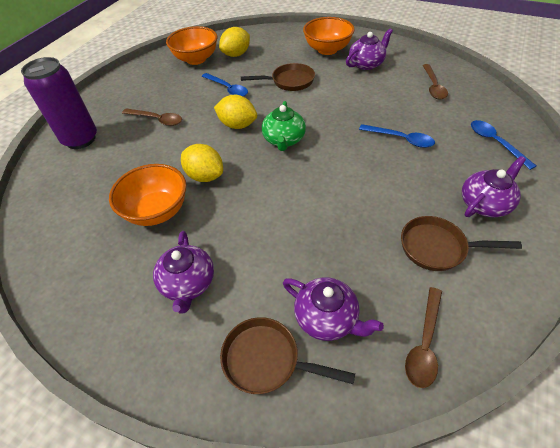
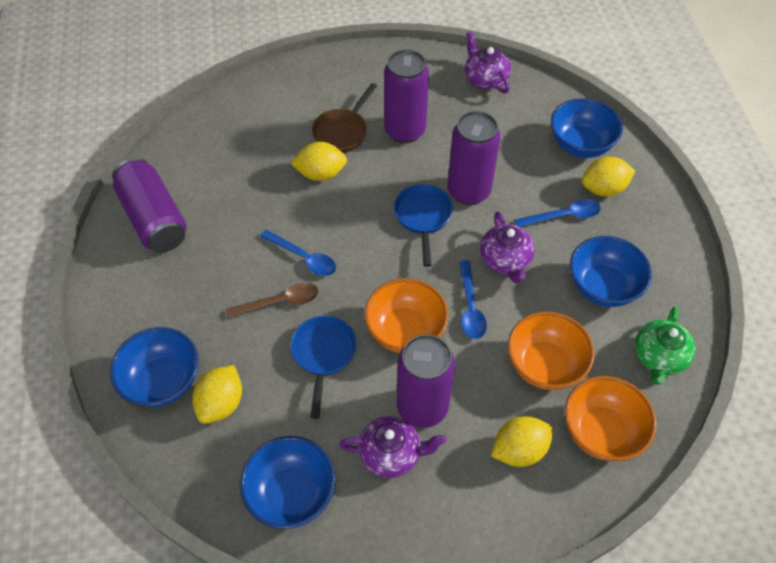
blue bowl: 0 -> 4
blue pan: 0 -> 2
brown pan: 3 -> 1
brown spoon: 3 -> 1
purple can: 1 -> 4
purple teapot: 4 -> 3
yellow lemon: 3 -> 4

